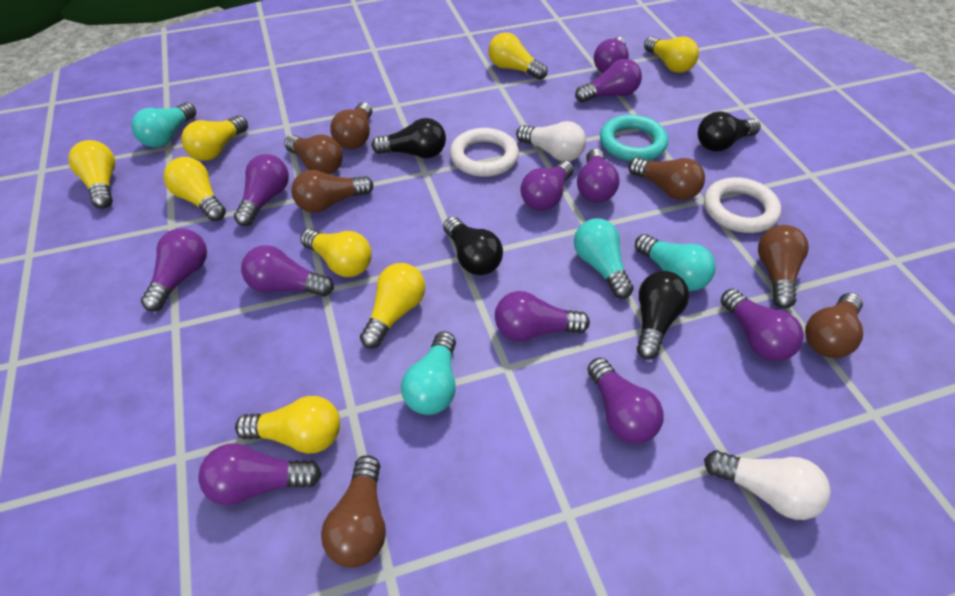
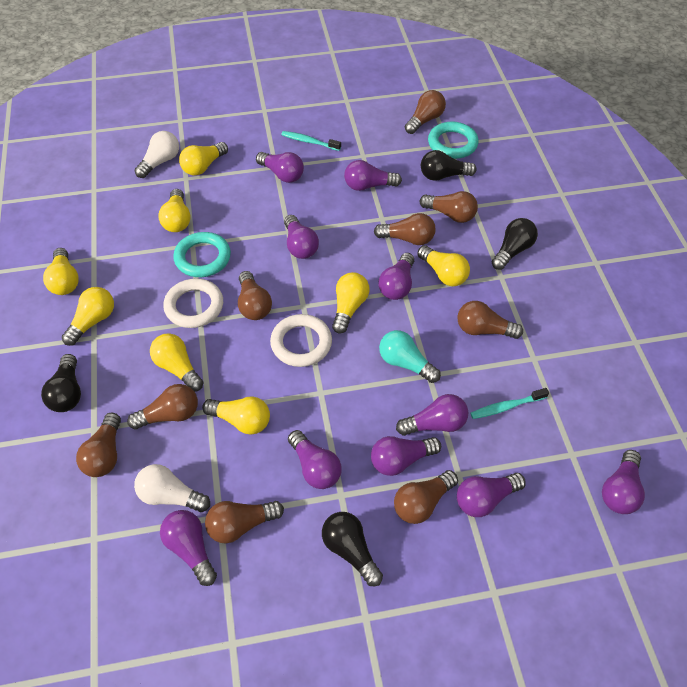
brown light bulb: 7 -> 9
purple light bulb: 11 -> 10
turquoise light bulb: 4 -> 1
turquoise ring: 1 -> 2
turquoise toothbrush: 0 -> 2

